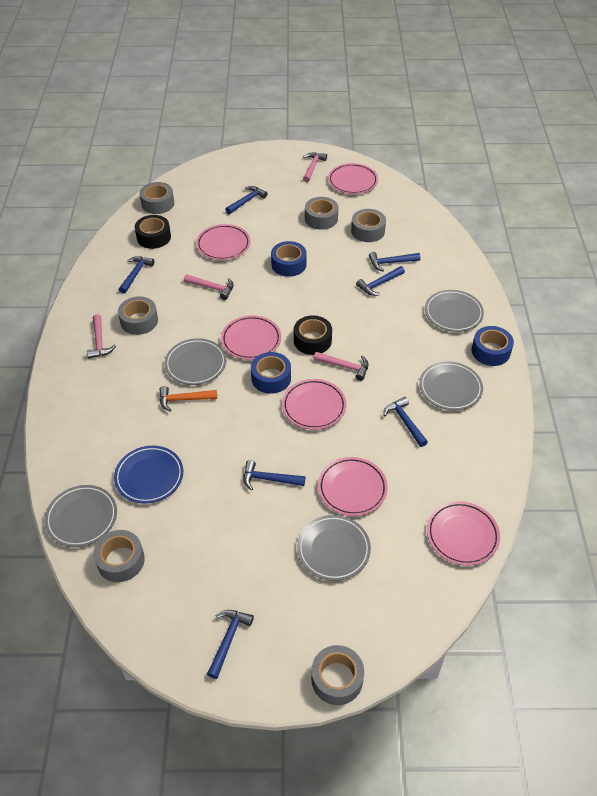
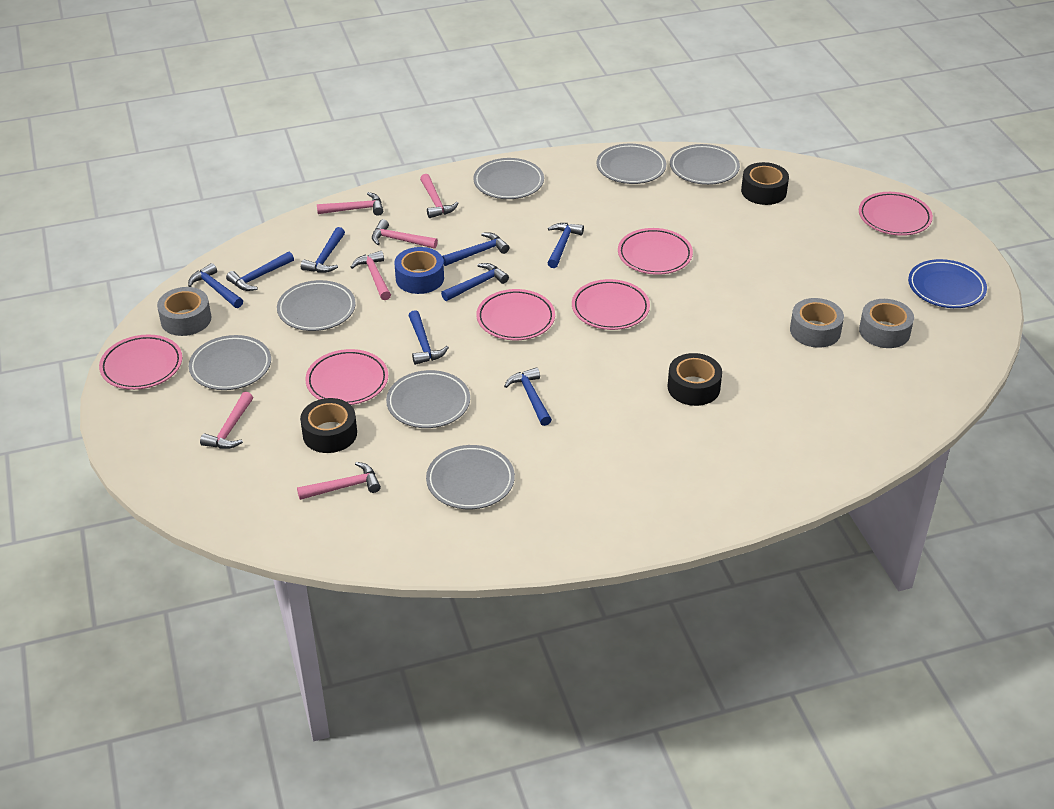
black tape: 2 -> 3
blue hammer: 7 -> 8
blue tape: 3 -> 1
grey plate: 5 -> 7
grey tape: 6 -> 3
orange hammer: 1 -> 0
pink hammer: 4 -> 6

